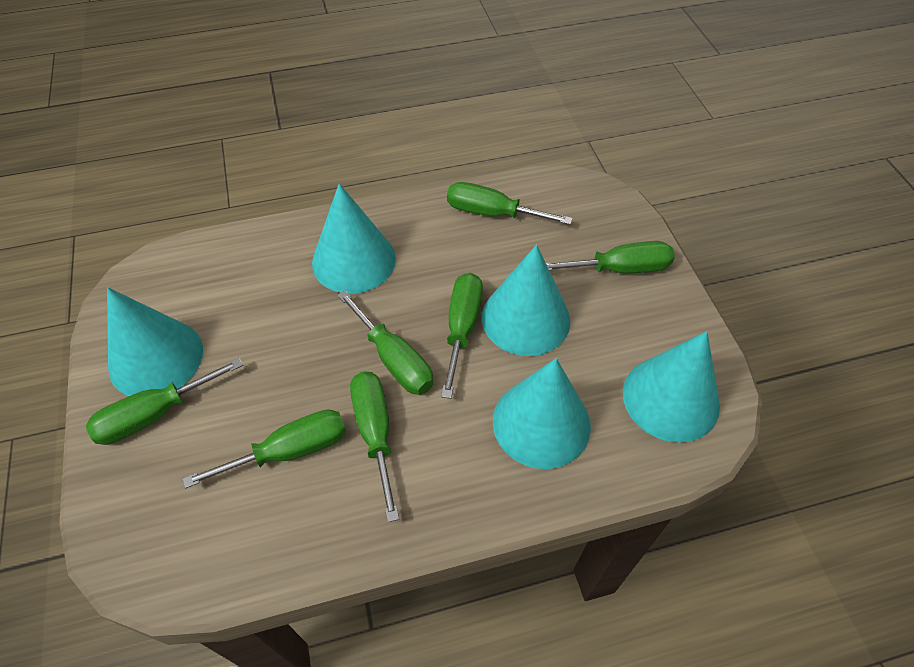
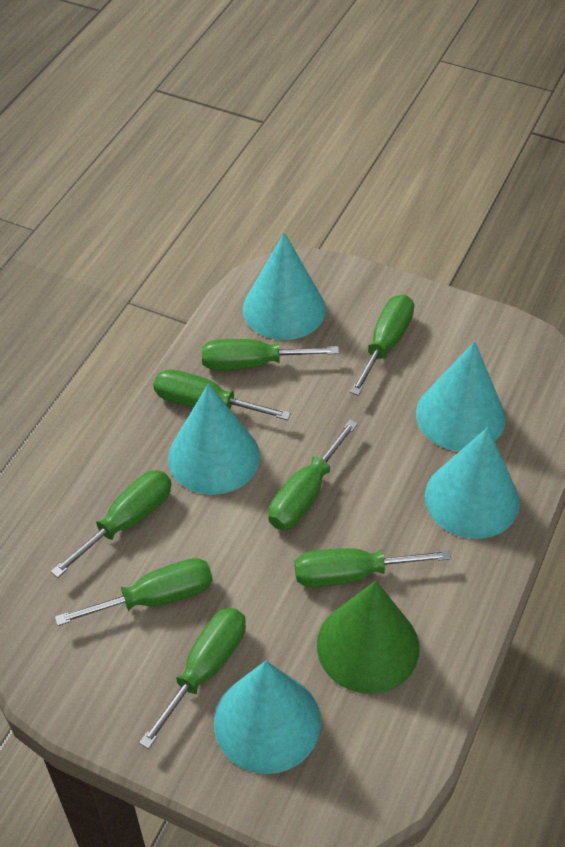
green cone: 0 -> 1
green screwdriver: 7 -> 8

